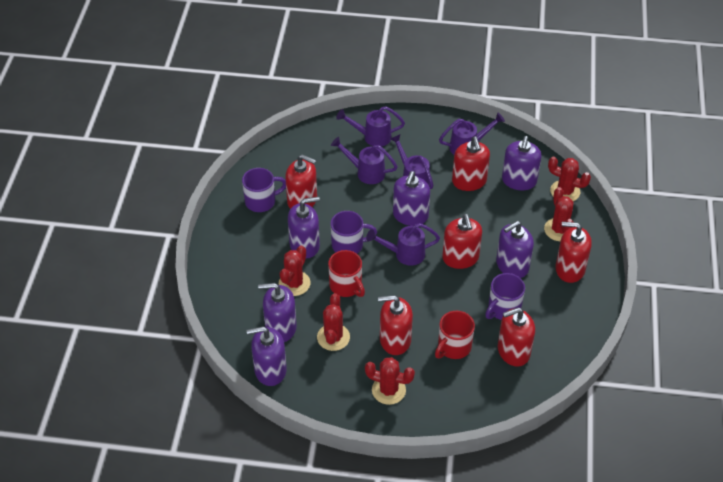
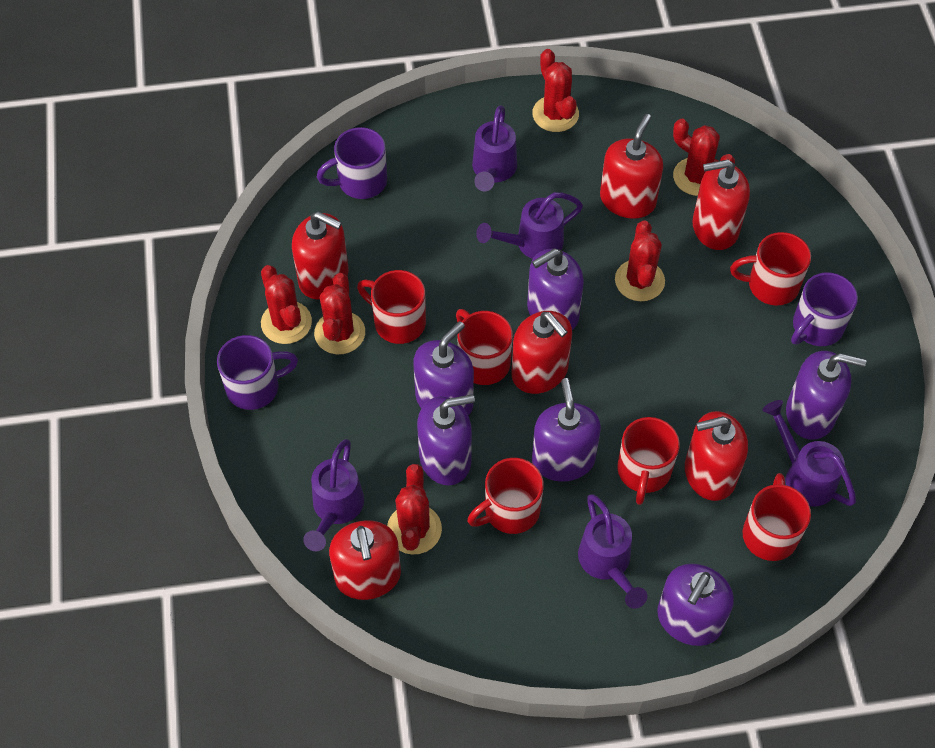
red cactus: 5 -> 6
red mug: 2 -> 6

